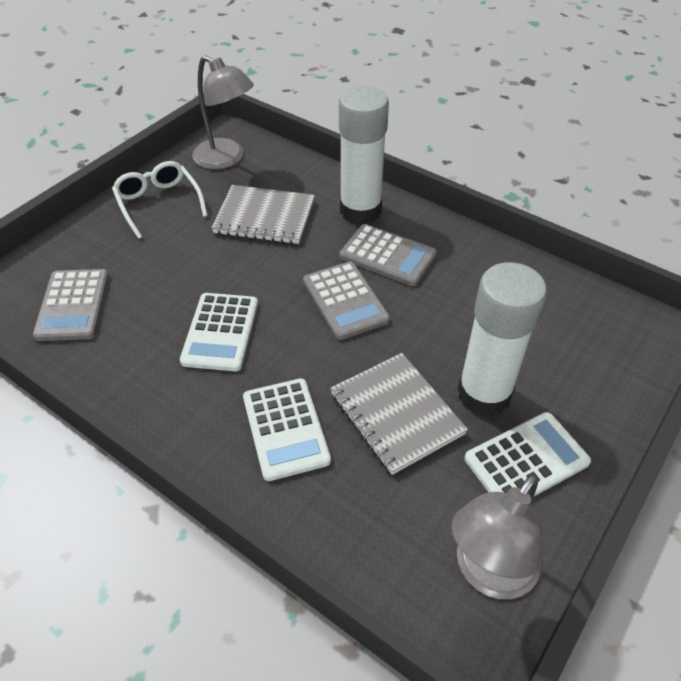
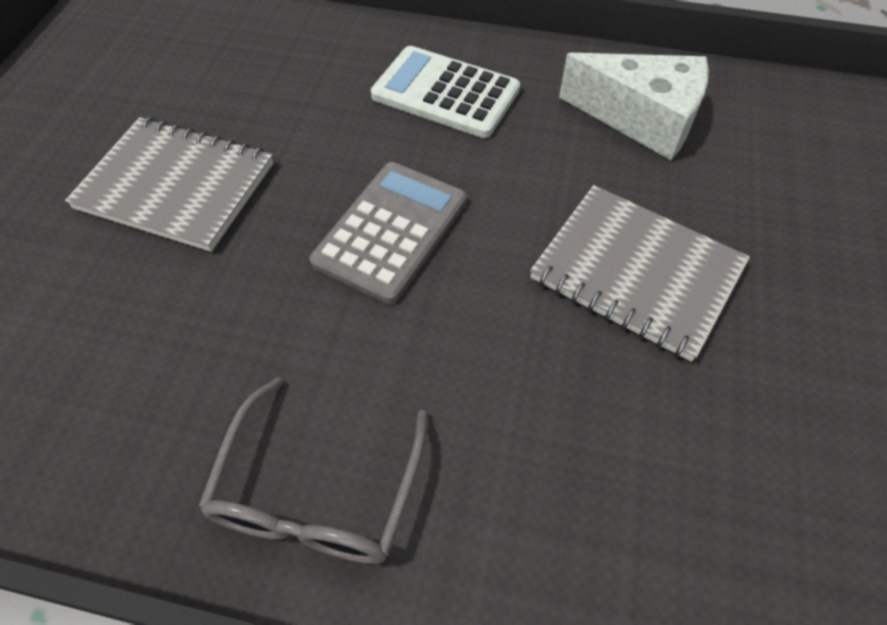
grey calculator: 3 -> 1
grey glasses: 0 -> 1
grey lamp: 2 -> 0
white calculator: 3 -> 1
white cheese: 0 -> 1
white glasses: 1 -> 0
white glue stick: 2 -> 0

